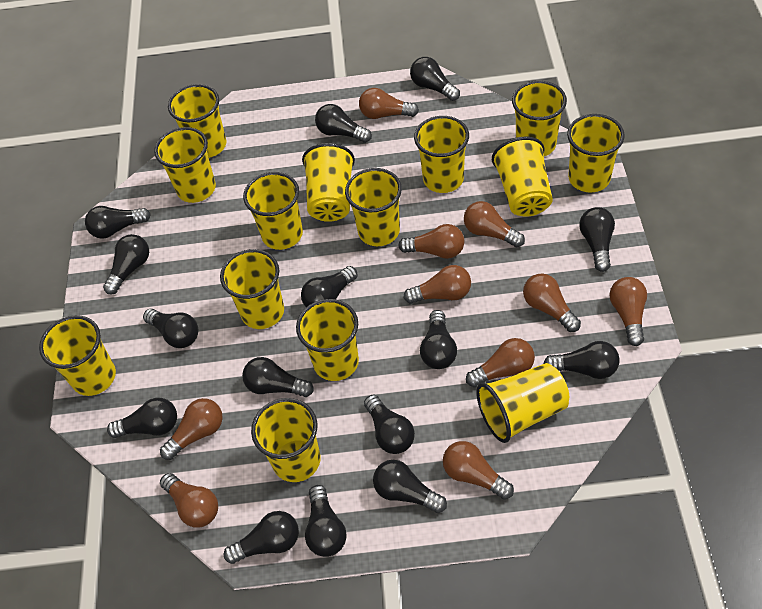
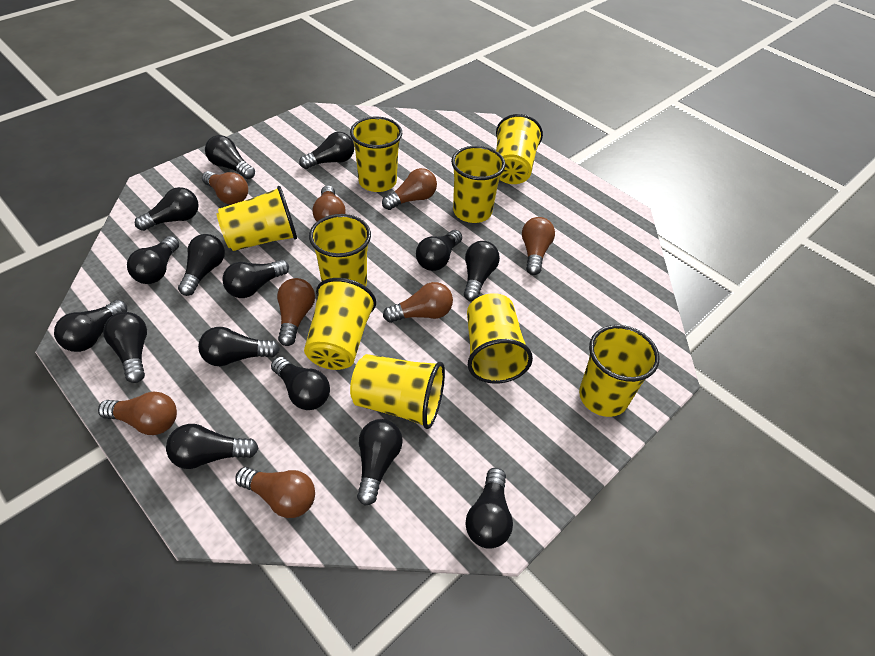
brown light bulb: 10 -> 8
yellow cup: 14 -> 9

